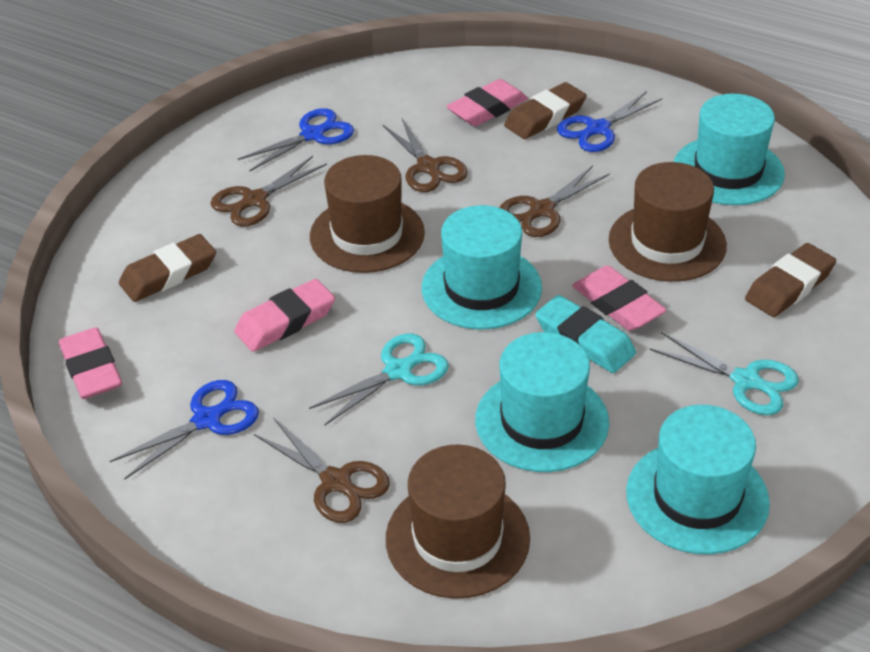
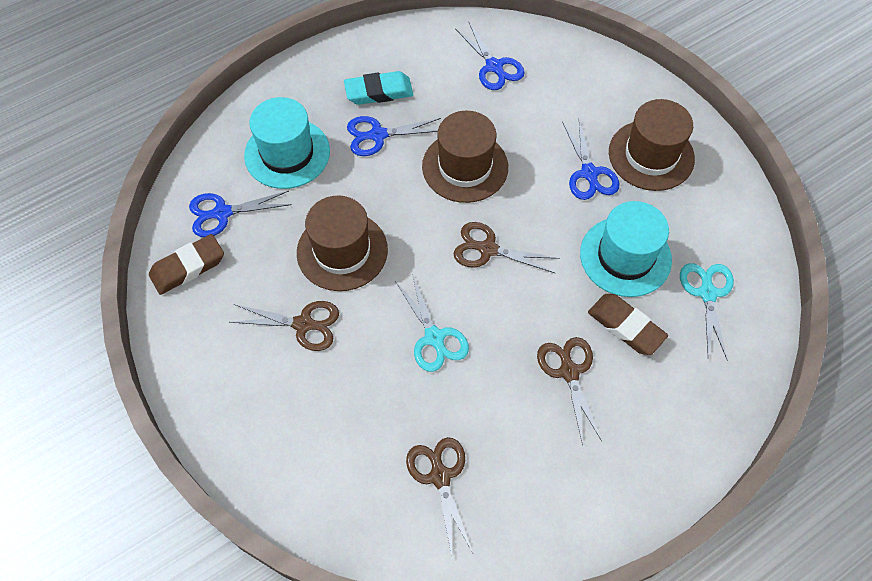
blue scissors: 3 -> 4
brown eraser: 3 -> 2
pink eraser: 4 -> 0
turquoise hat: 4 -> 2

